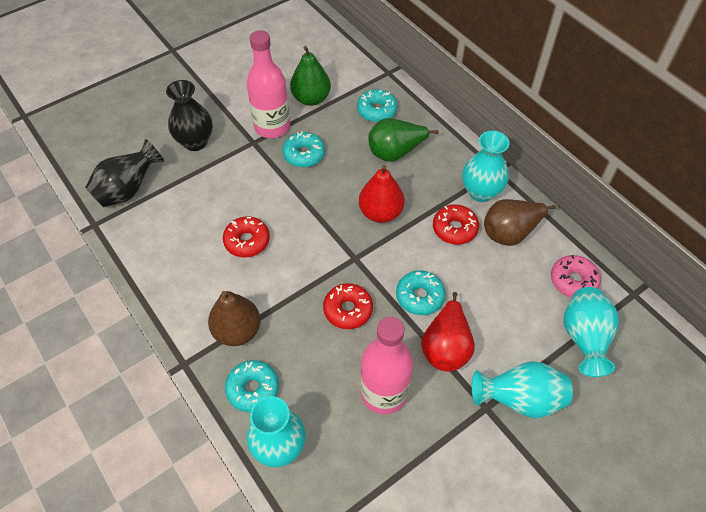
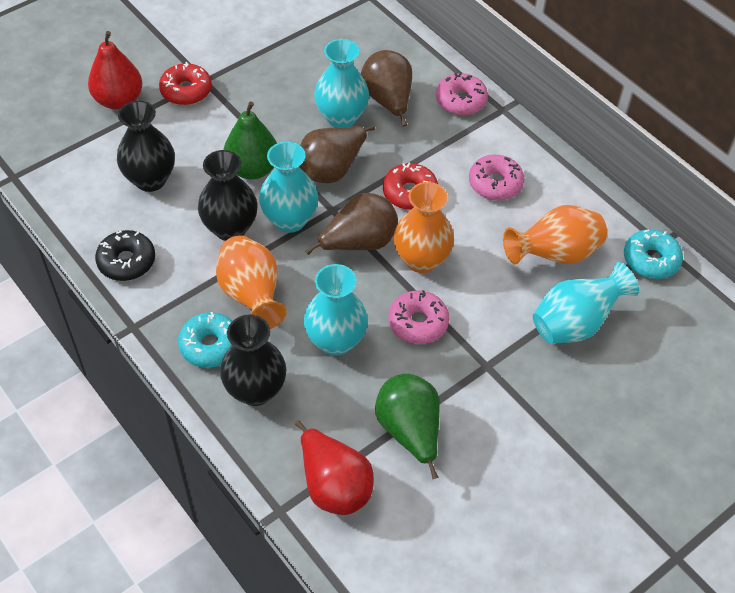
black donut: 0 -> 1
black vase: 2 -> 3
brown pear: 2 -> 3
orange vase: 0 -> 3
pink bottle: 2 -> 0
pink donut: 1 -> 3
red donut: 3 -> 2
turquoise donut: 4 -> 2

